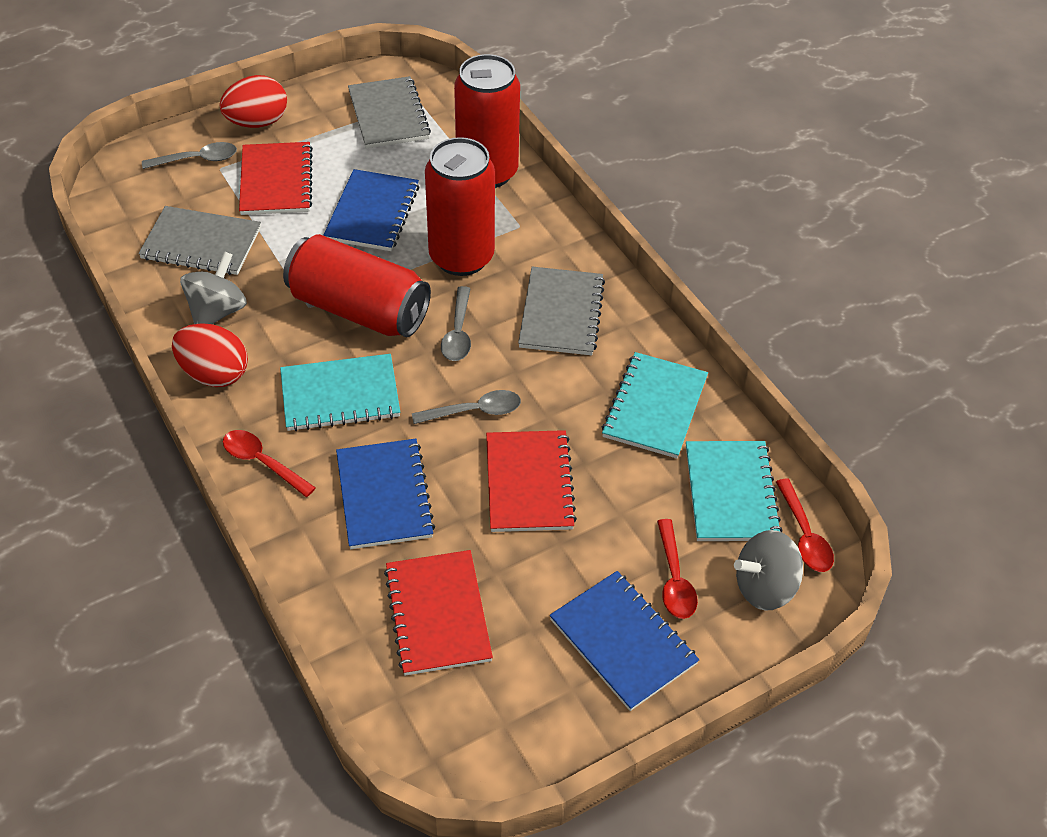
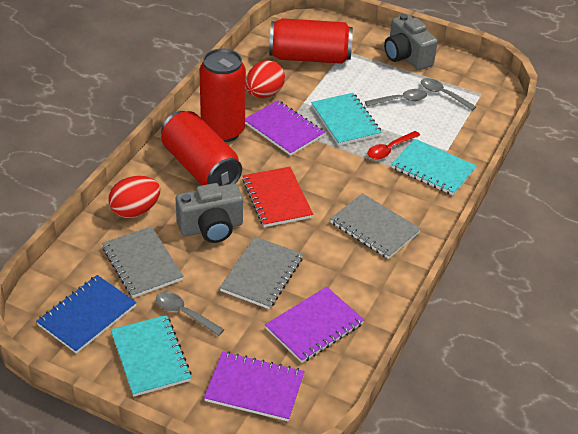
blue notebook: 3 -> 1
grey camera: 0 -> 2
grey spinning top: 2 -> 0
purple notebook: 0 -> 3
red notebook: 3 -> 1
red spoon: 3 -> 1

